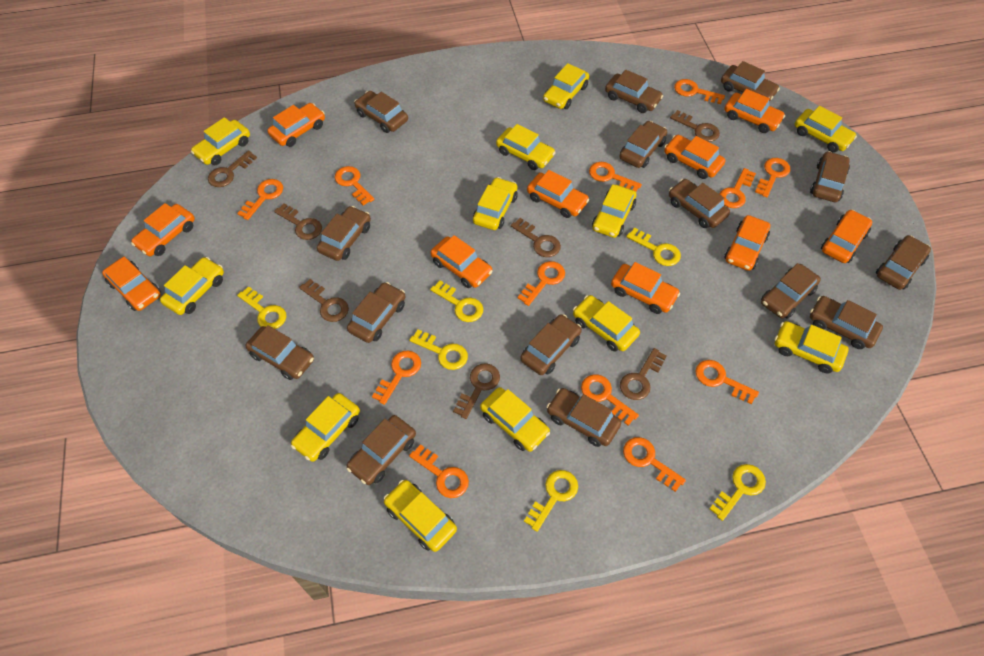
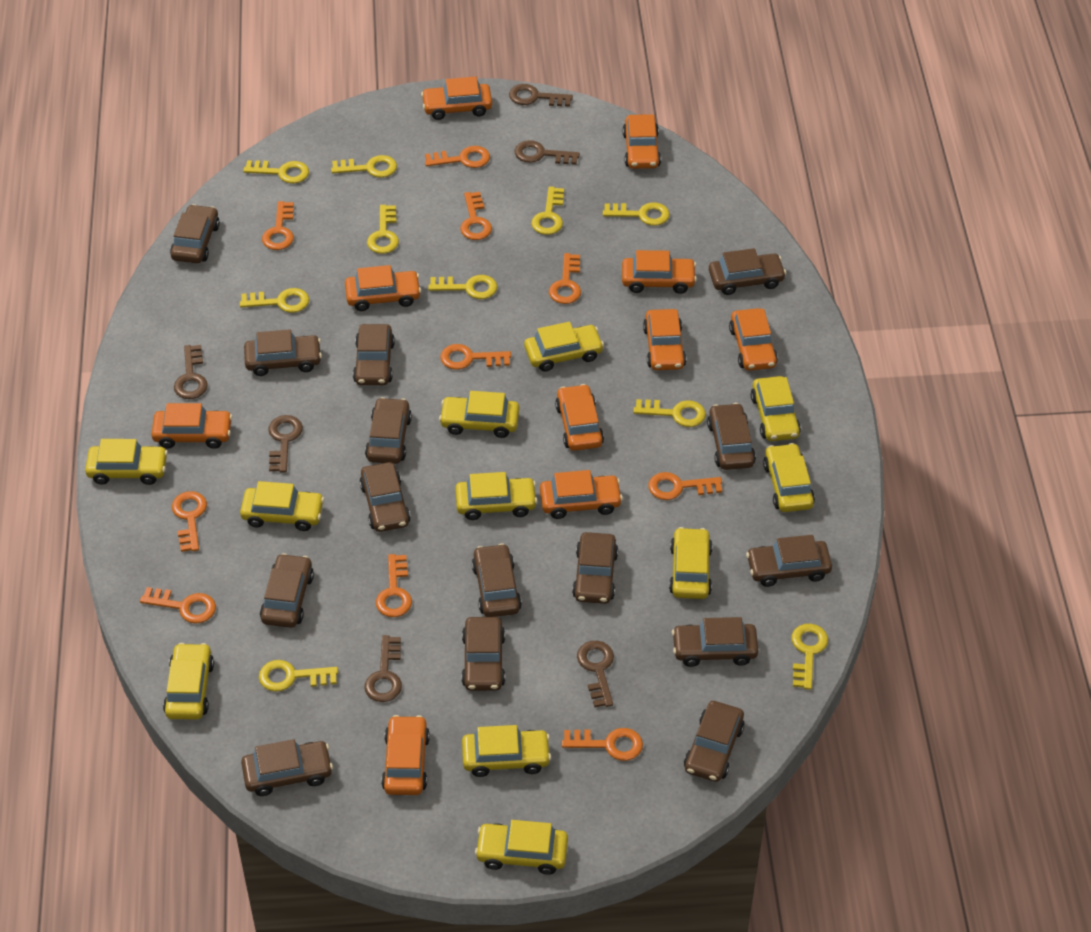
brown key: 7 -> 6
orange key: 12 -> 10
yellow car: 12 -> 11
yellow key: 6 -> 10

